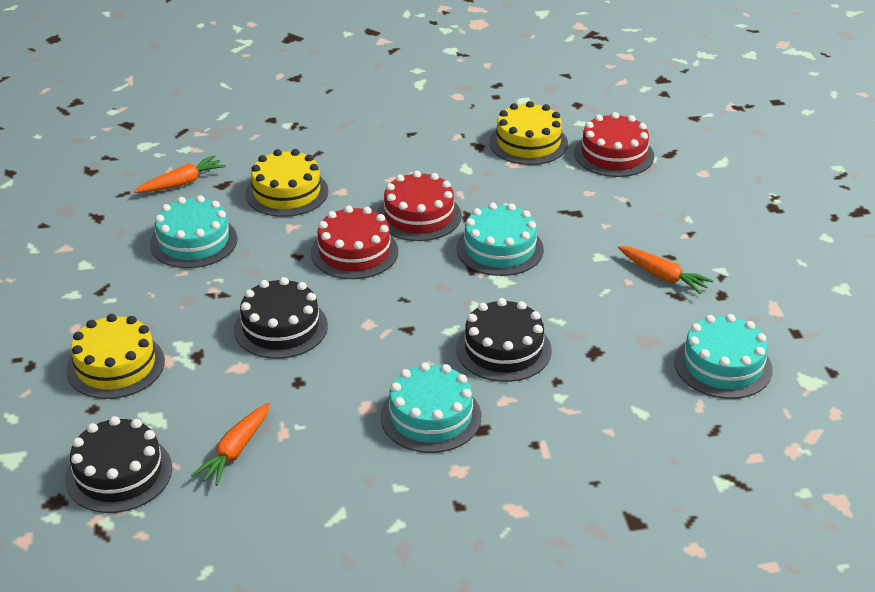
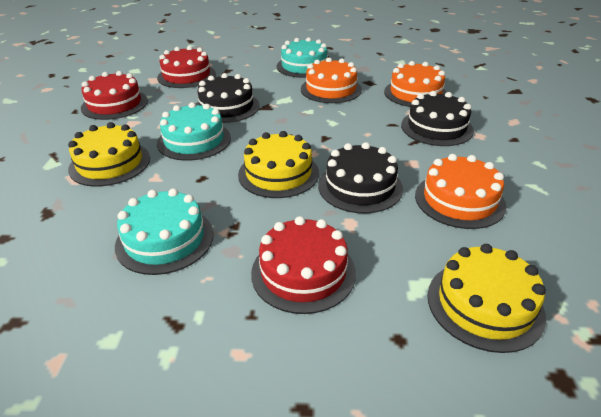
orange cake: 0 -> 3
orange carrot: 3 -> 0
turquoise cake: 4 -> 3

